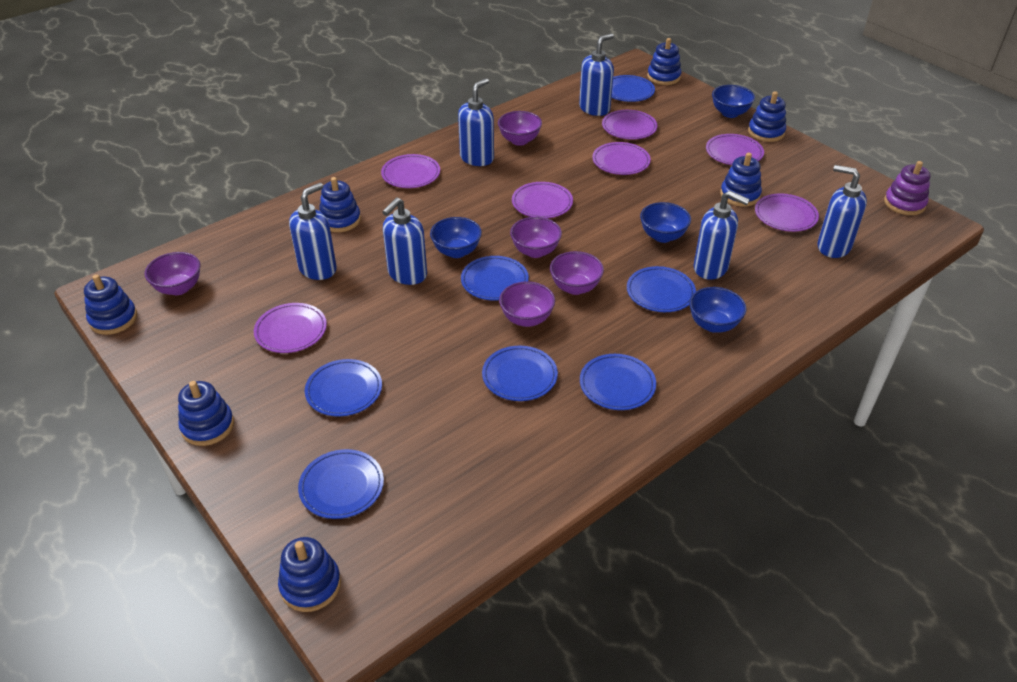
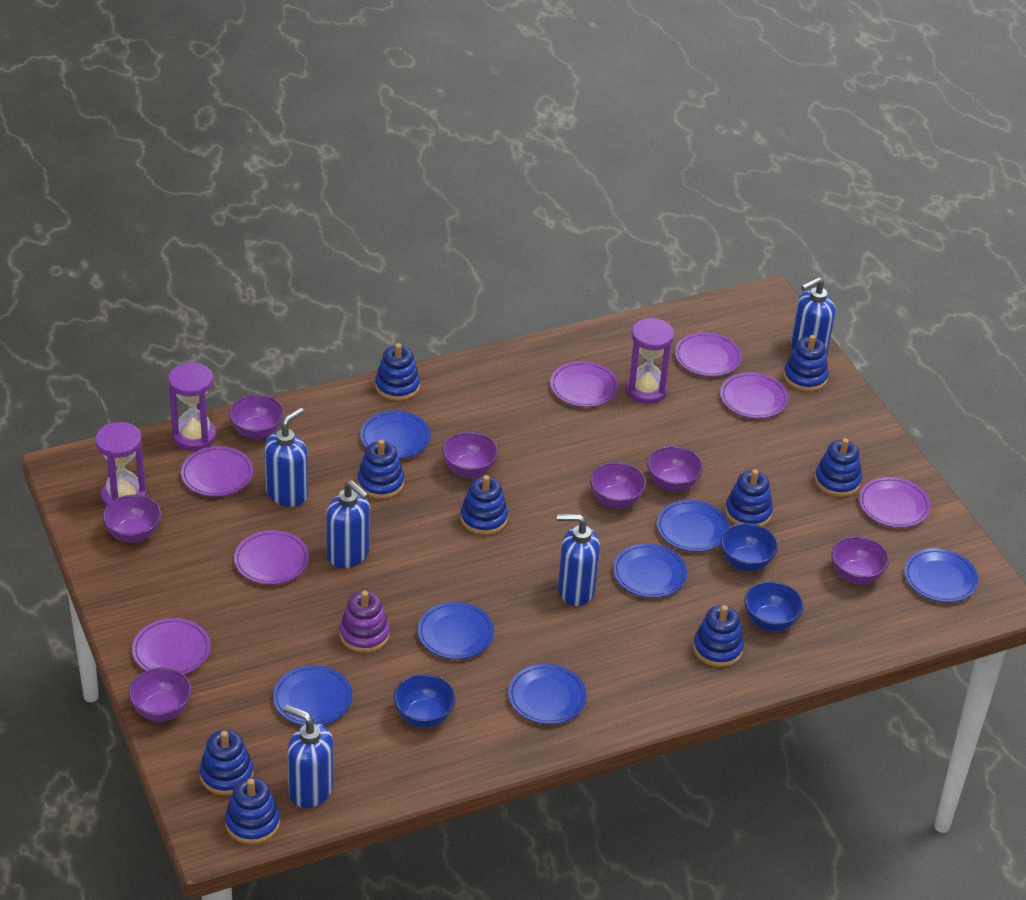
blue bowl: 4 -> 3
blue soap dispenser: 6 -> 5
blue stacking toy: 7 -> 9
purple bowl: 5 -> 7
purple hourglass: 0 -> 3

